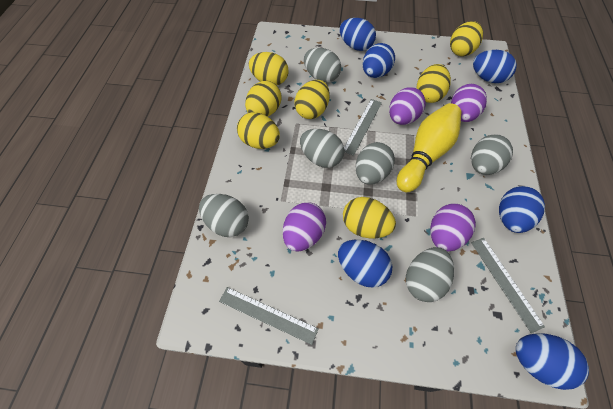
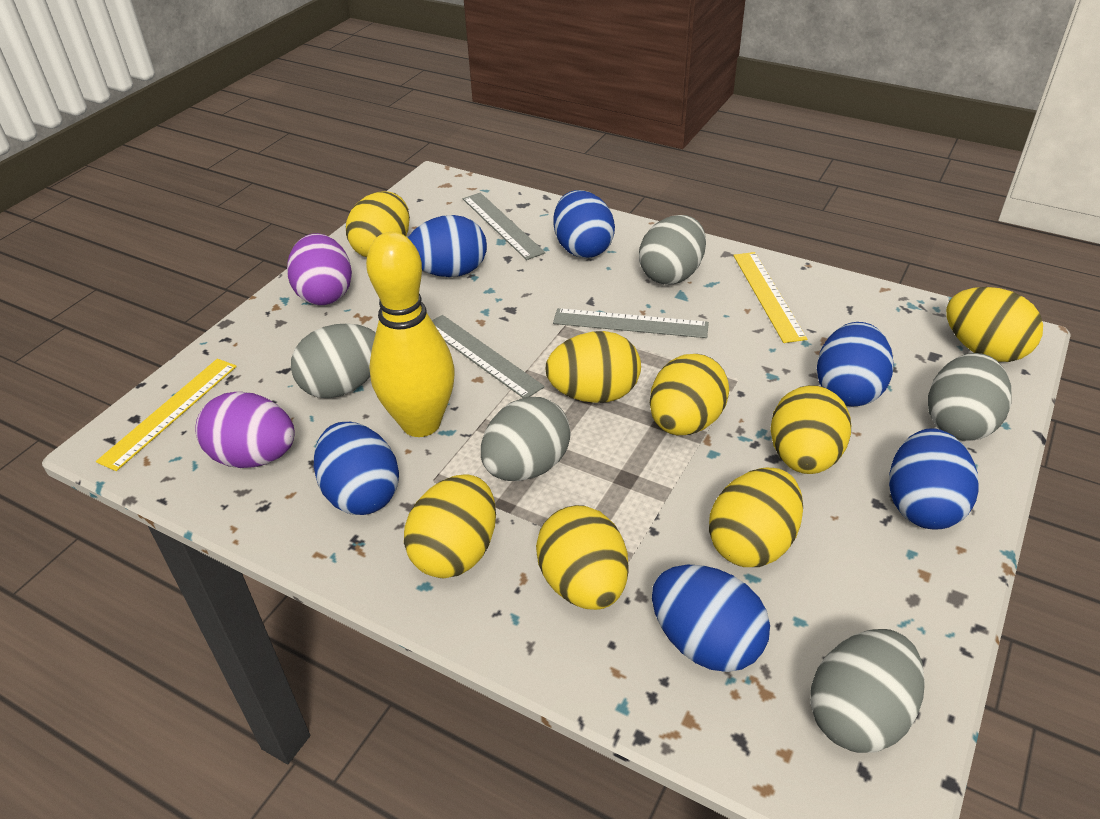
grey egg: 6 -> 5
purple egg: 4 -> 2
yellow egg: 7 -> 8
yellow ruler: 0 -> 2

